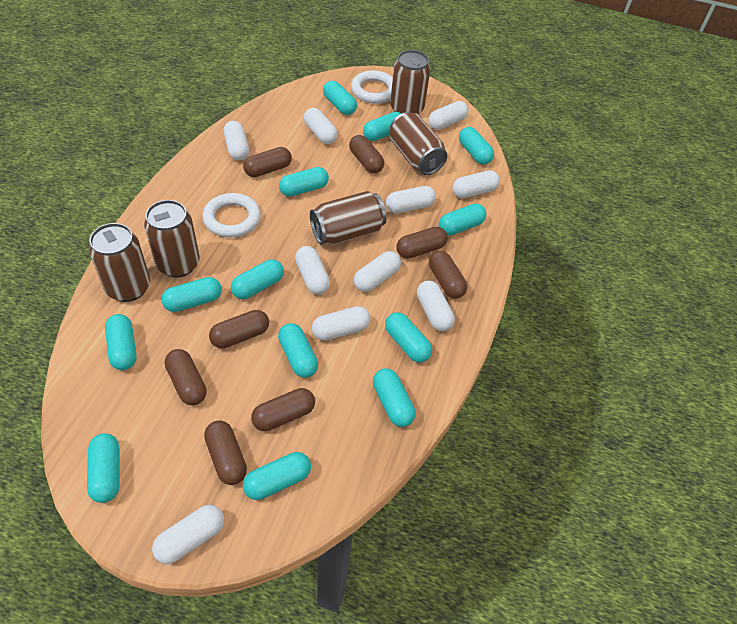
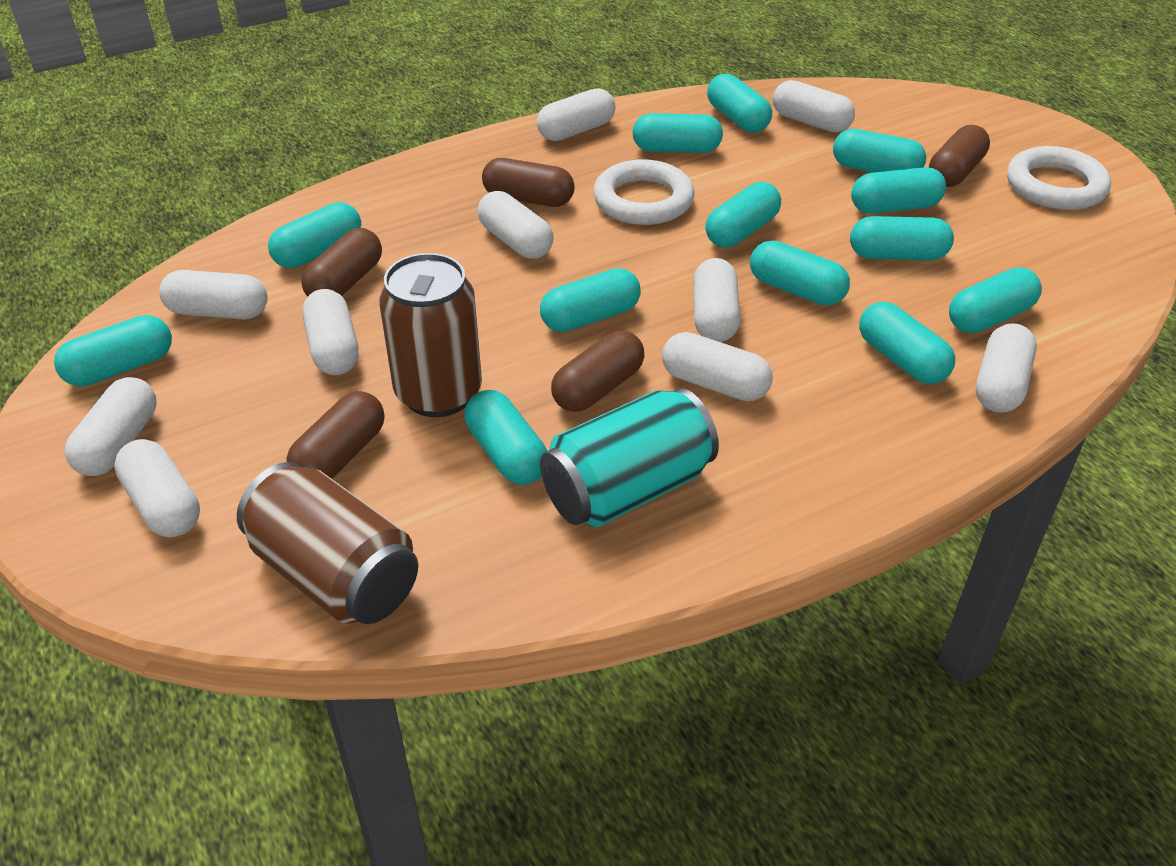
brown can: 5 -> 2
brown capsule: 8 -> 5
turquoise can: 0 -> 1

